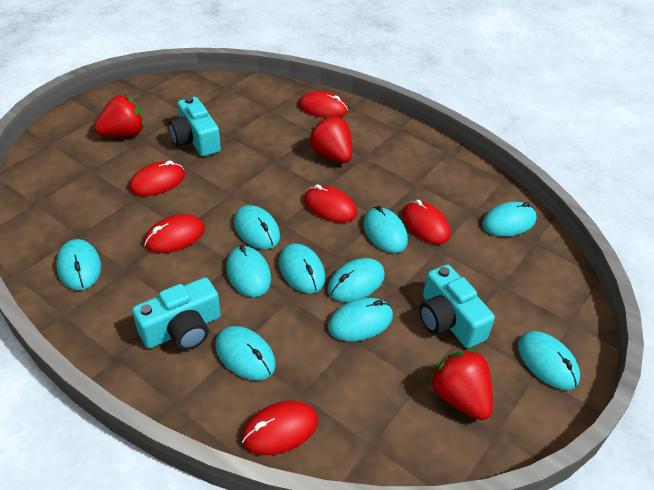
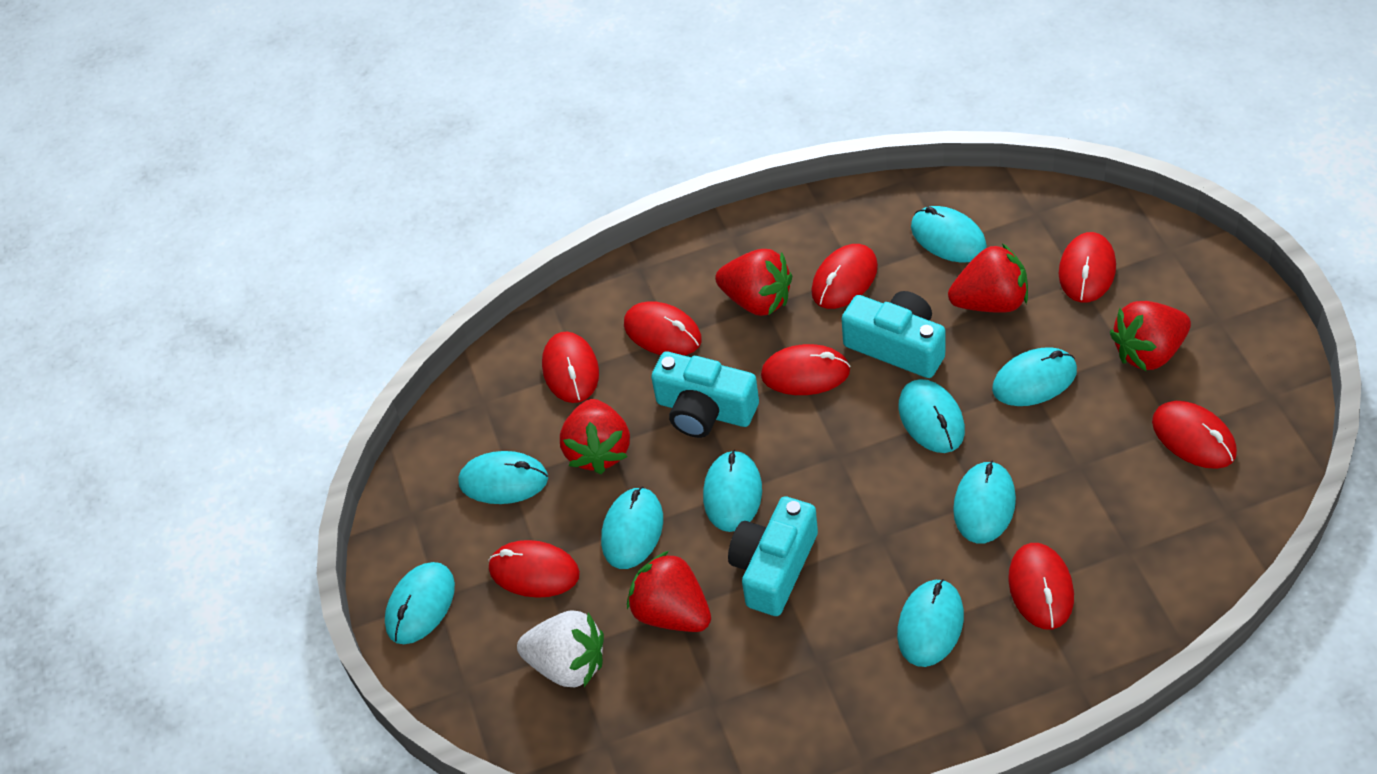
red mouse: 6 -> 8
red strawberry: 3 -> 5
turquoise mouse: 10 -> 9
white strawberry: 0 -> 1

